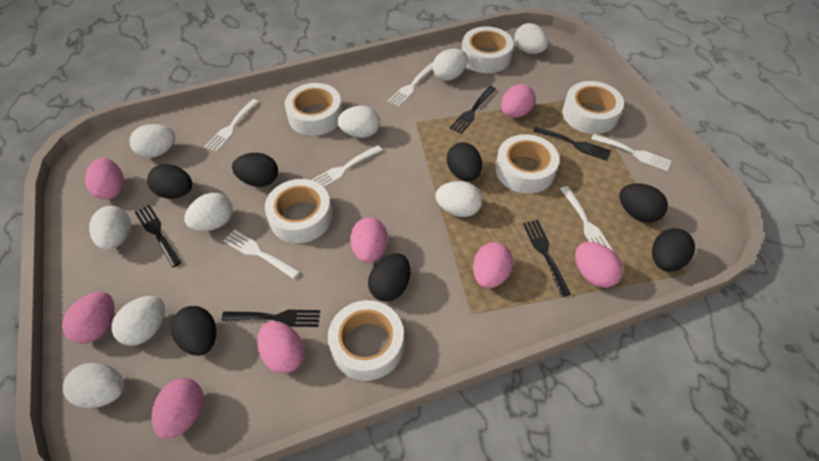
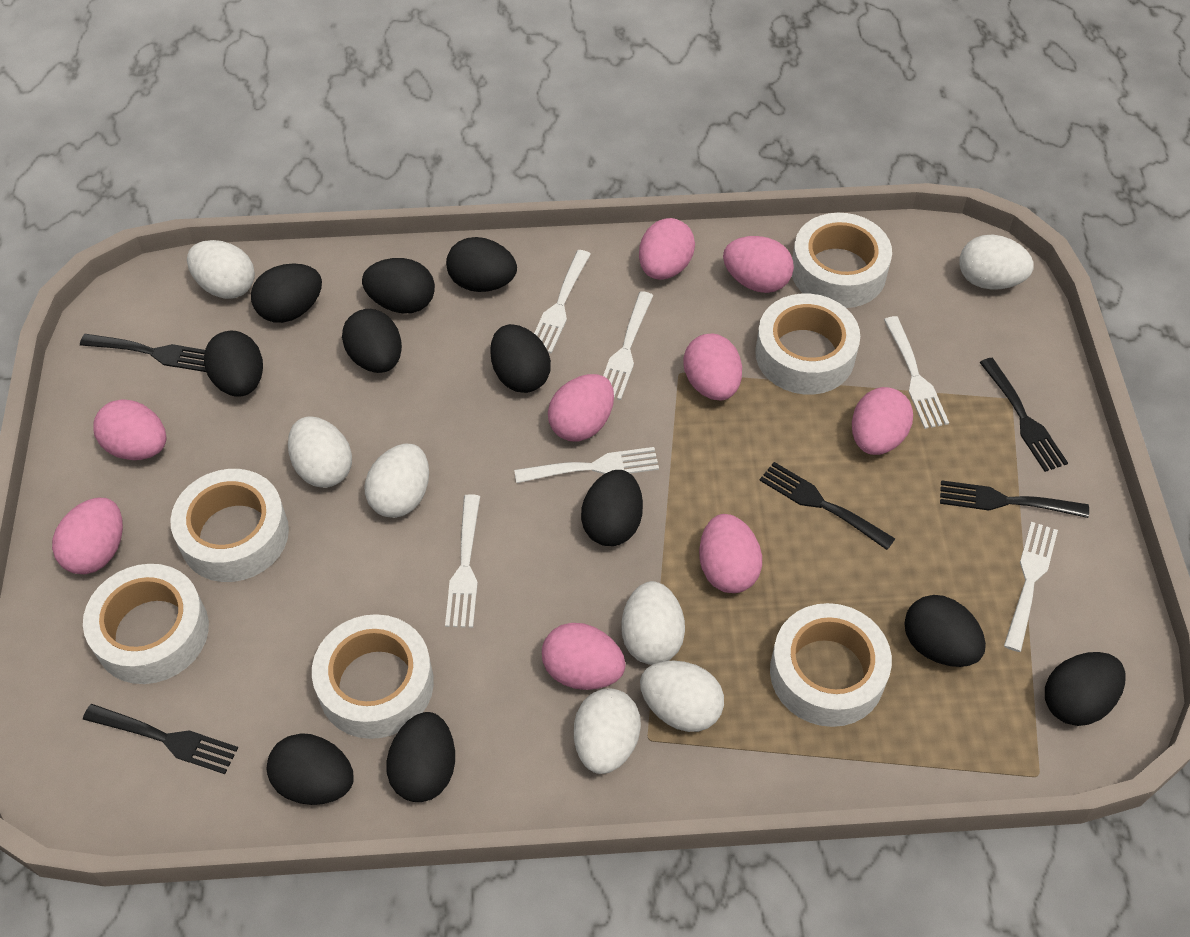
black egg: 7 -> 11
pink egg: 8 -> 9
white egg: 9 -> 7

